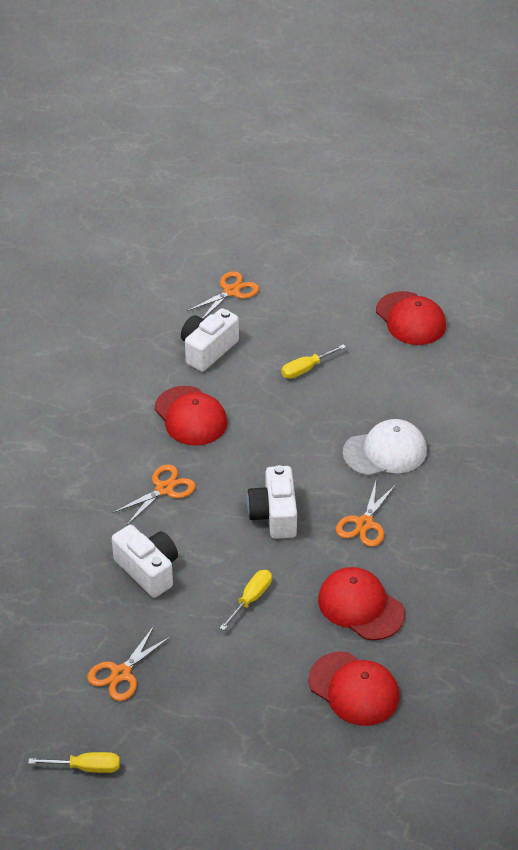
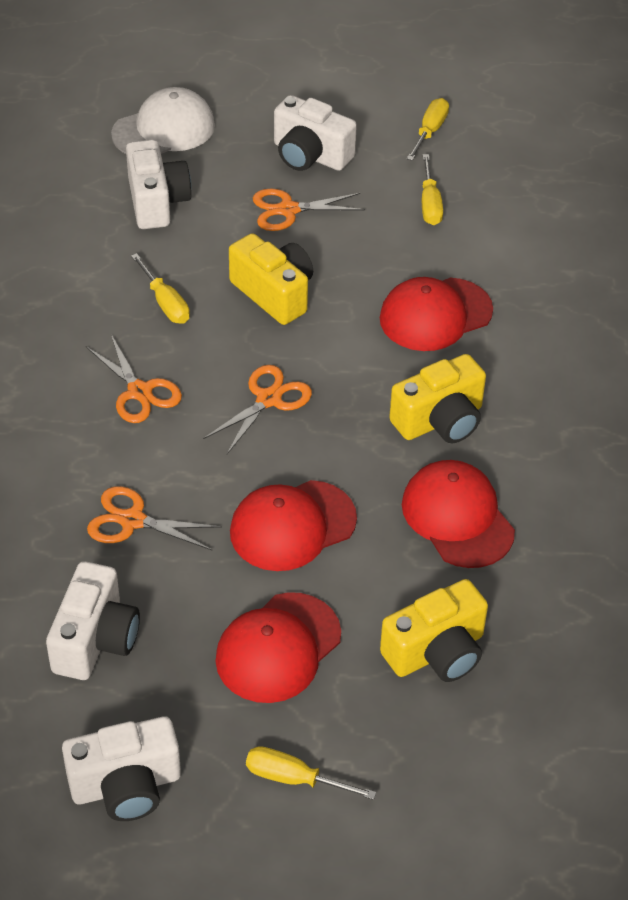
white camera: 3 -> 4
yellow camera: 0 -> 3
yellow screwdriver: 3 -> 4

